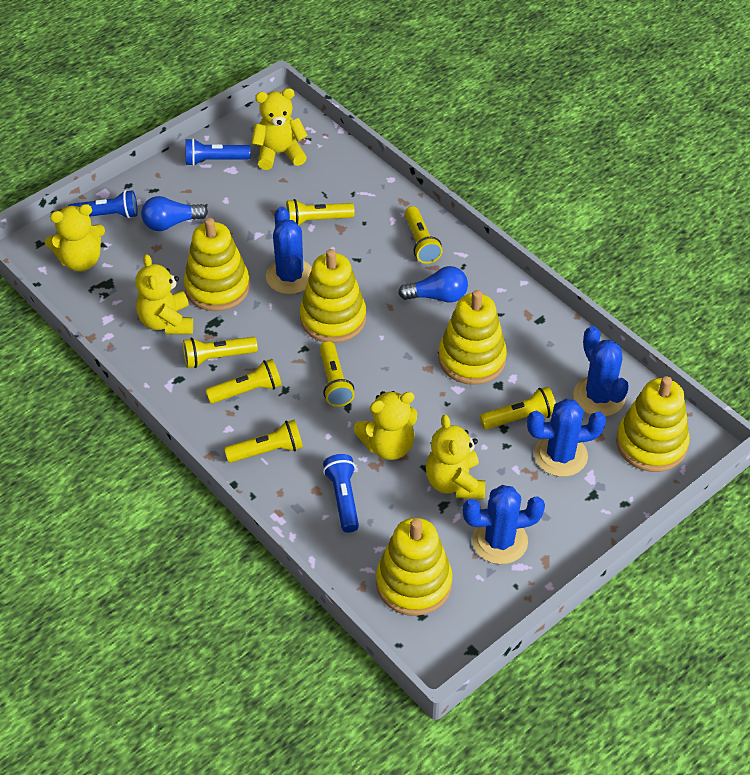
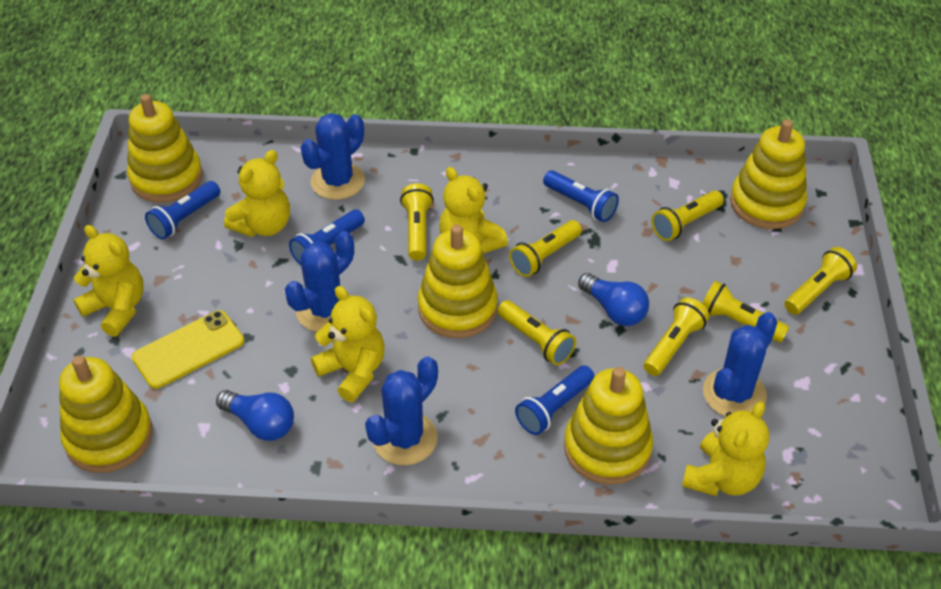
blue flashlight: 3 -> 4
yellow phone: 0 -> 1

